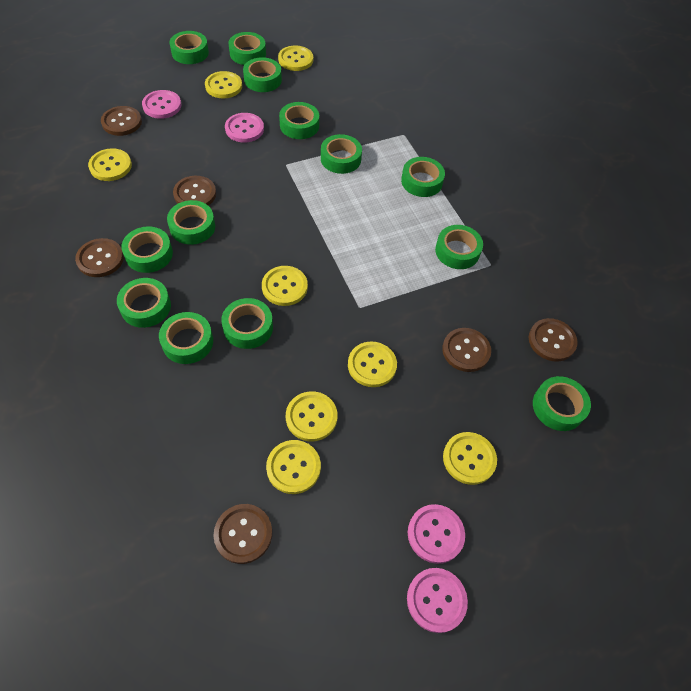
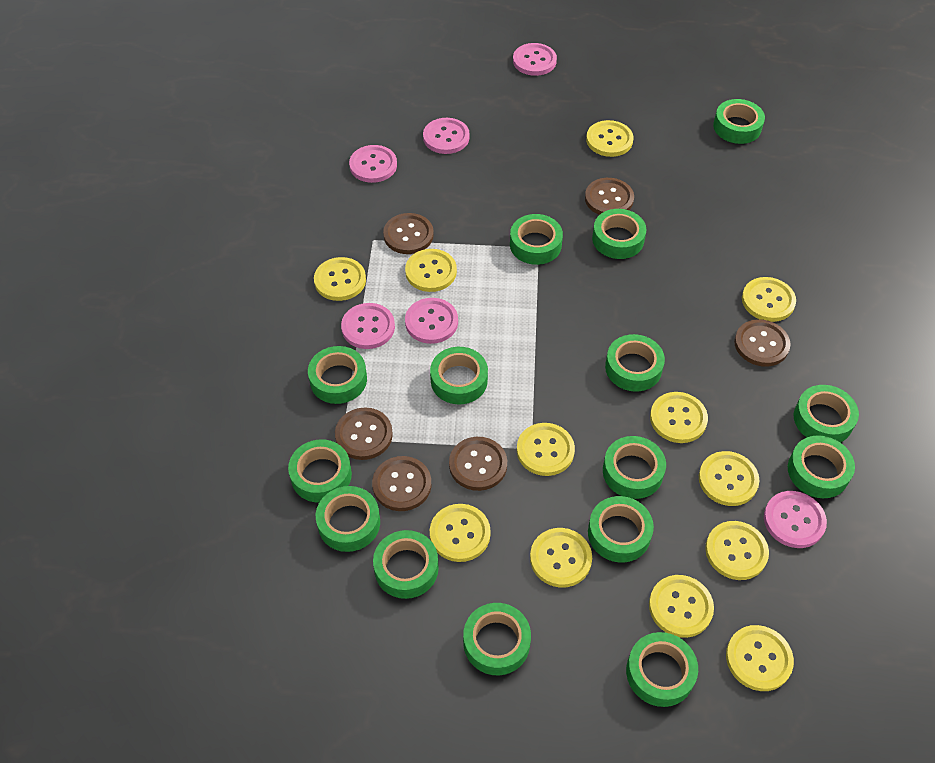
green tape: 13 -> 15
pink button: 4 -> 6
yellow button: 8 -> 12

